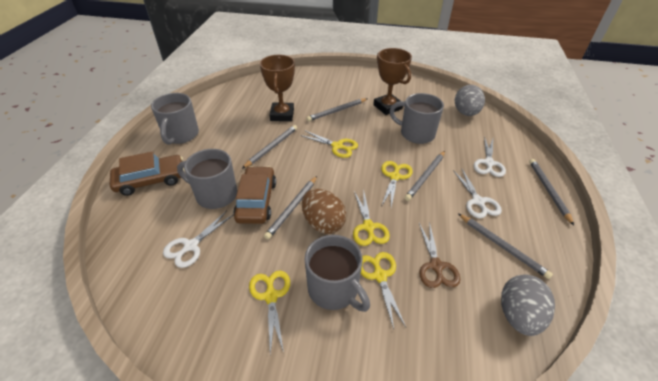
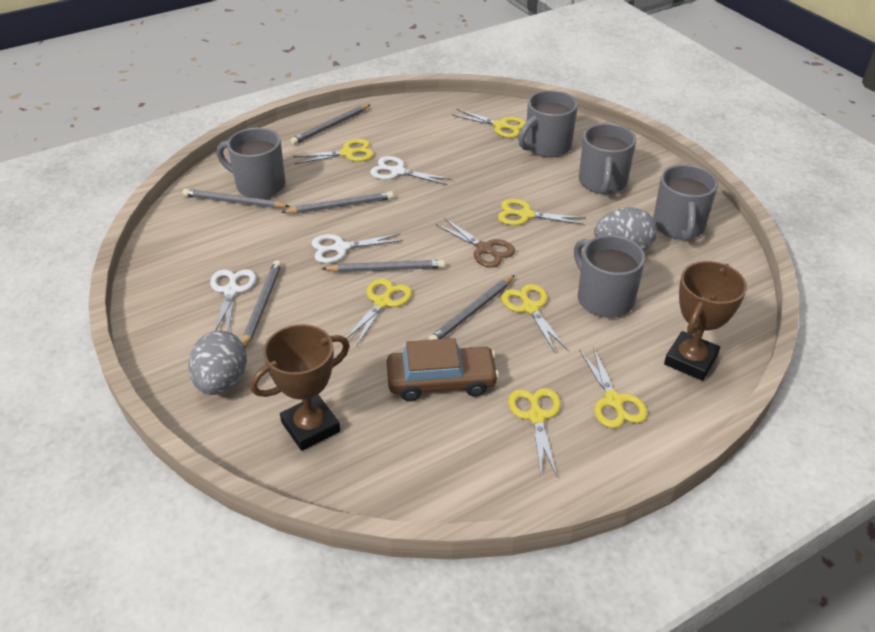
brown car: 2 -> 1
brown egg: 1 -> 0
grey mug: 4 -> 5
yellow scissors: 5 -> 7

